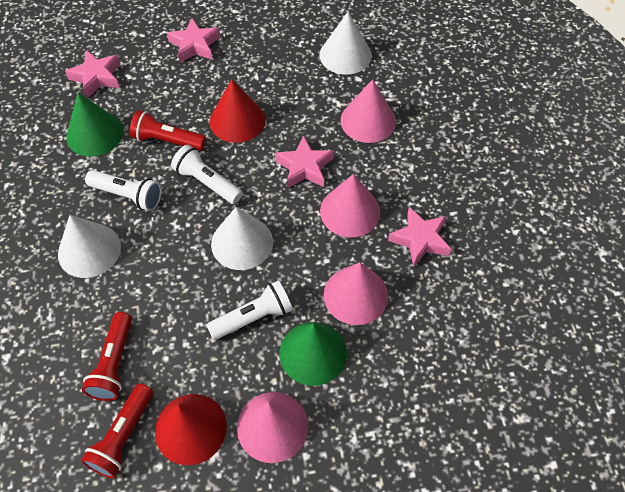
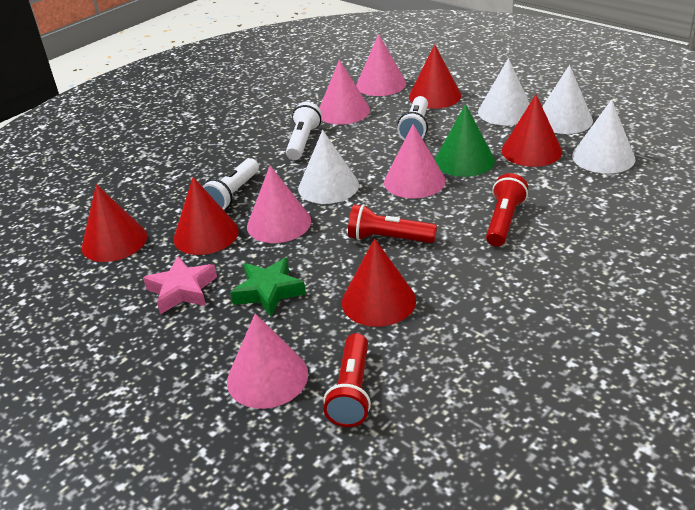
green cone: 2 -> 1
green star: 0 -> 1
pink cone: 4 -> 5
pink star: 4 -> 1
red cone: 2 -> 5
white cone: 3 -> 4

